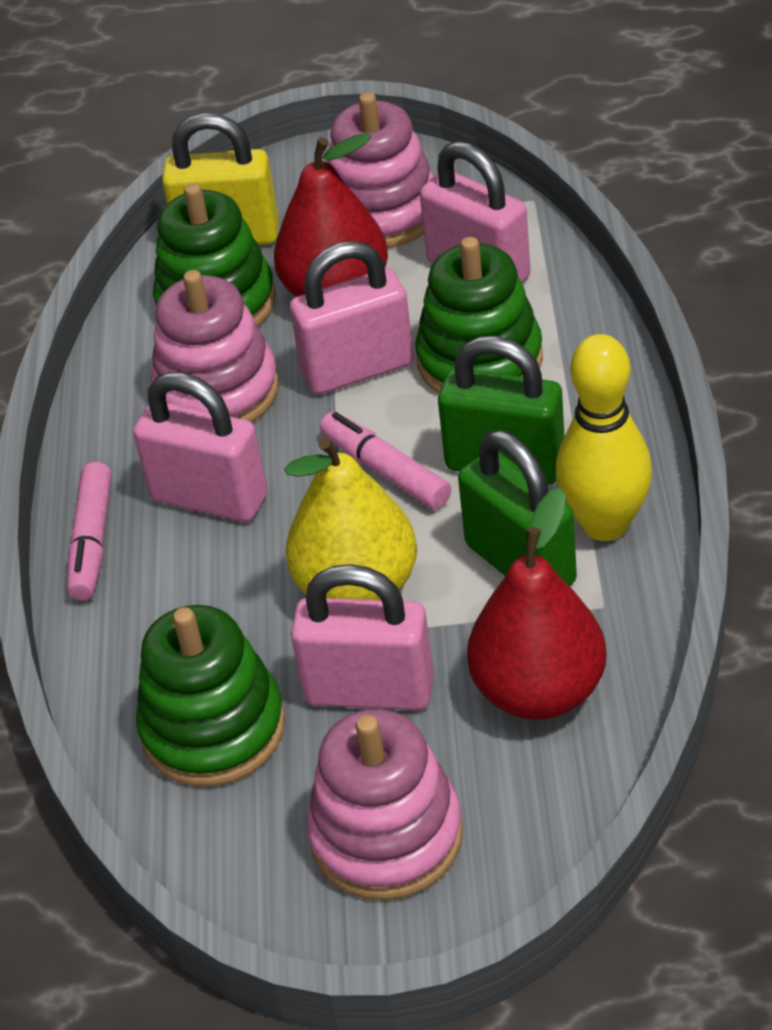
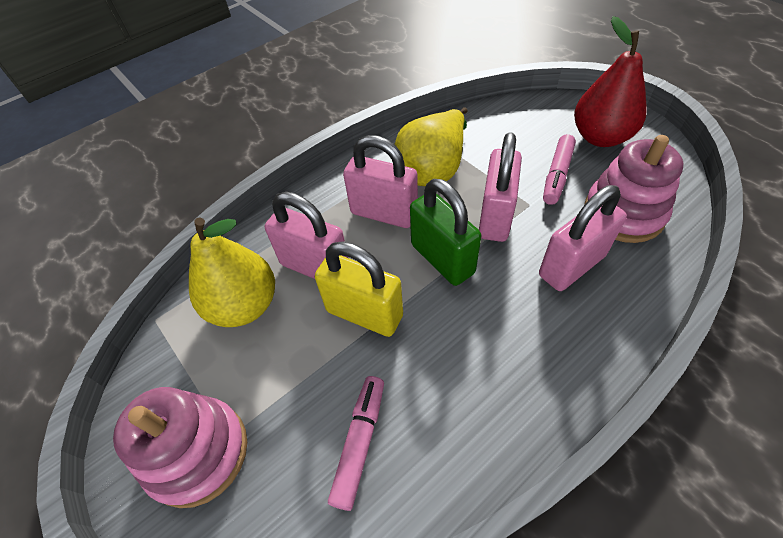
green padlock: 2 -> 1
green stacking toy: 3 -> 0
pink stacking toy: 3 -> 2
red pear: 2 -> 1
yellow bowling pin: 1 -> 0
yellow pear: 1 -> 2

